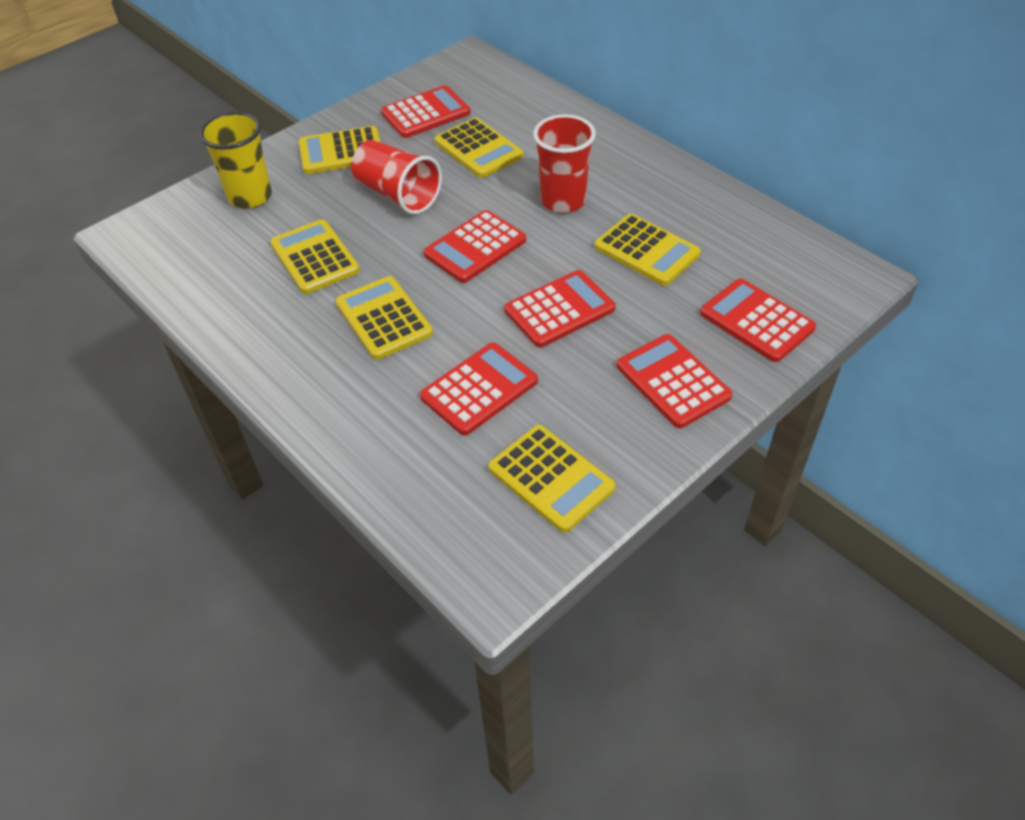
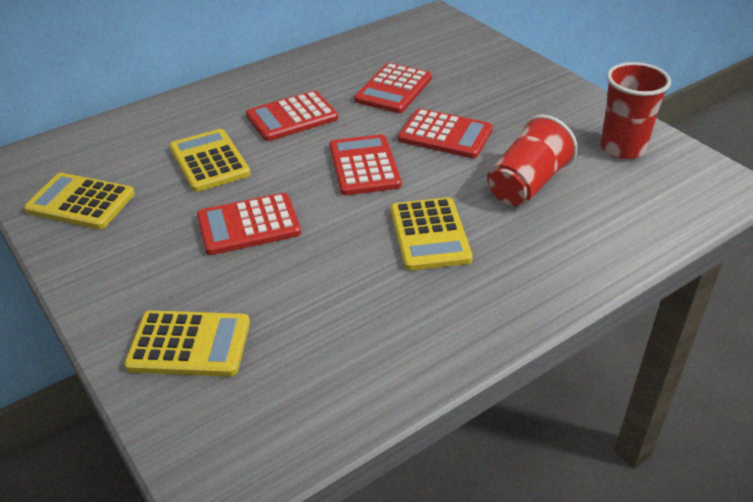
red calculator: 6 -> 5
yellow calculator: 6 -> 4
yellow cup: 1 -> 0

